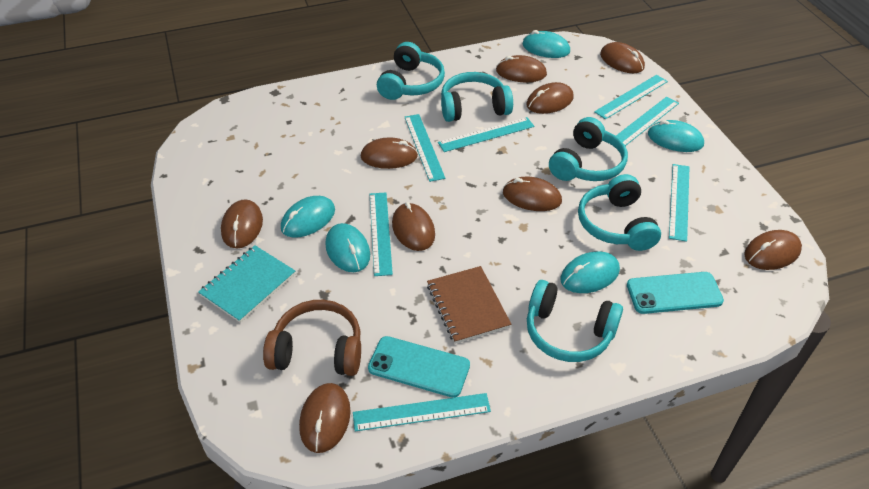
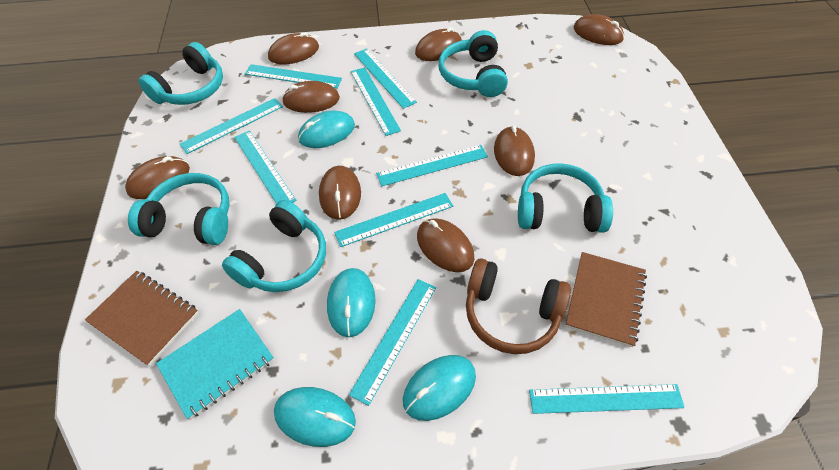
brown mouse: 9 -> 8
brown notebook: 1 -> 2
turquoise mouse: 5 -> 4
turquoise phone: 2 -> 0
turquoise ruler: 7 -> 9

